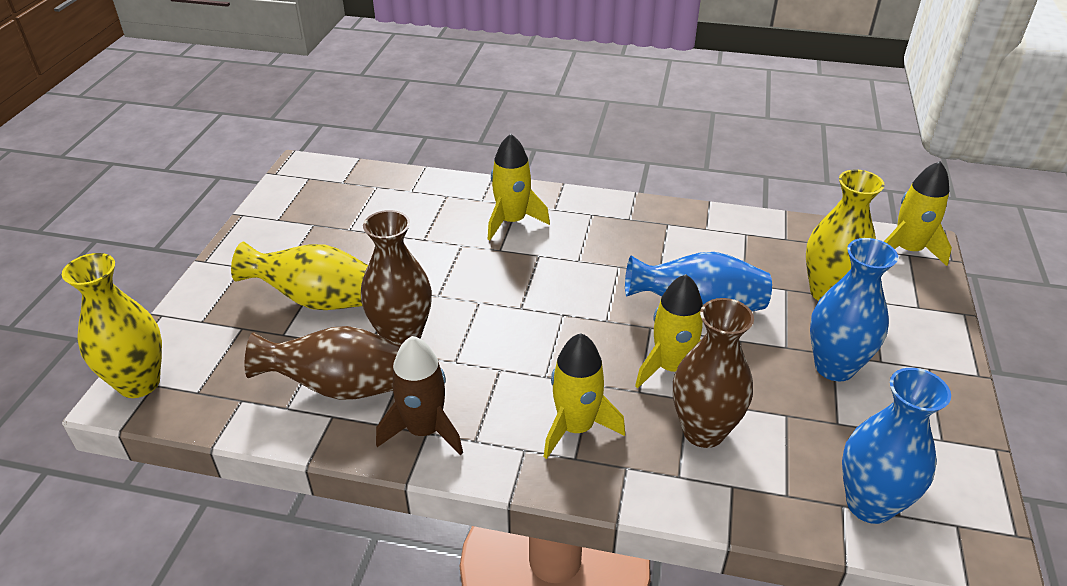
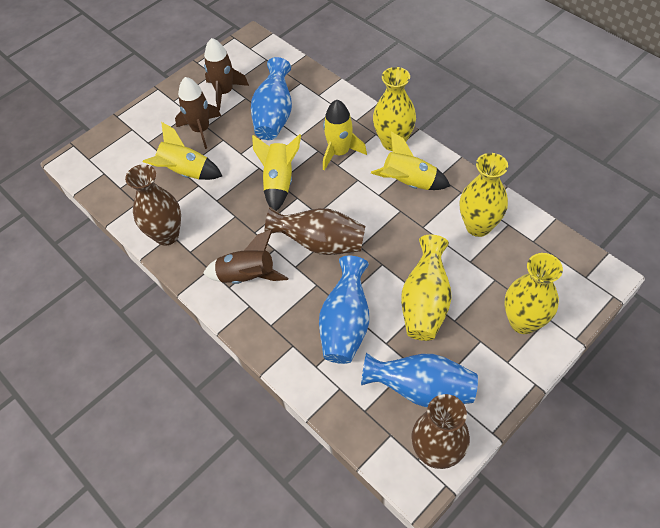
brown rocket: 1 -> 3
yellow vase: 3 -> 4

